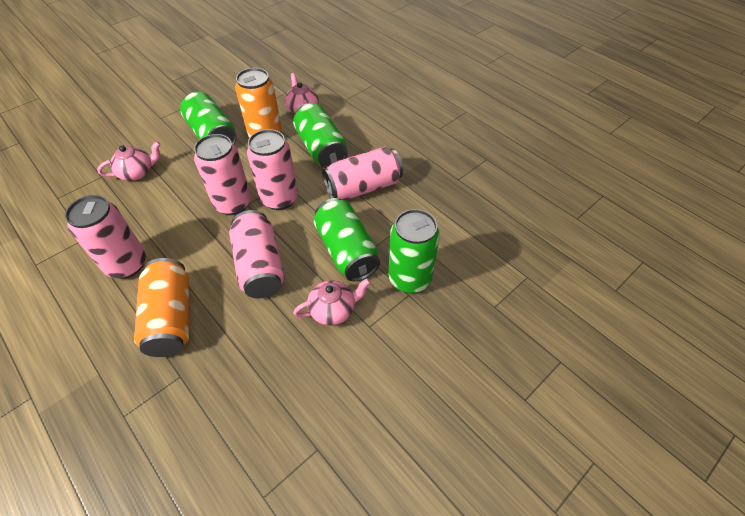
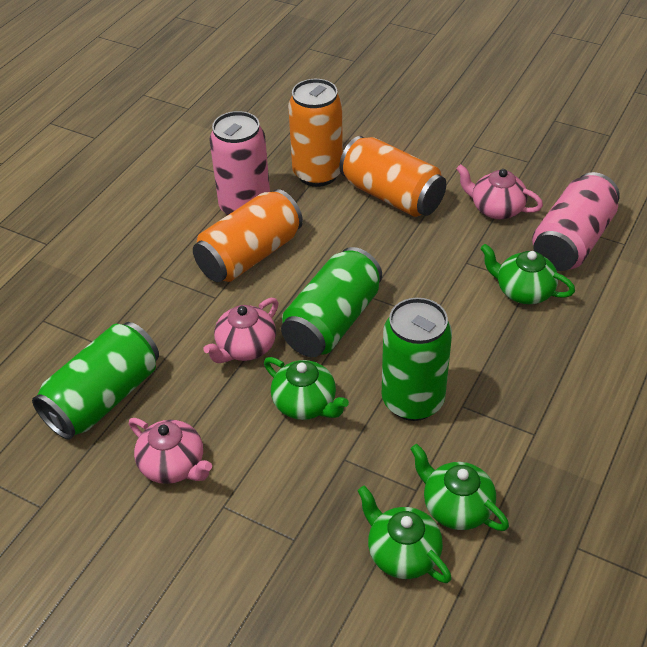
green can: 4 -> 3
green teapot: 0 -> 4
orange can: 2 -> 3
pink can: 5 -> 2

